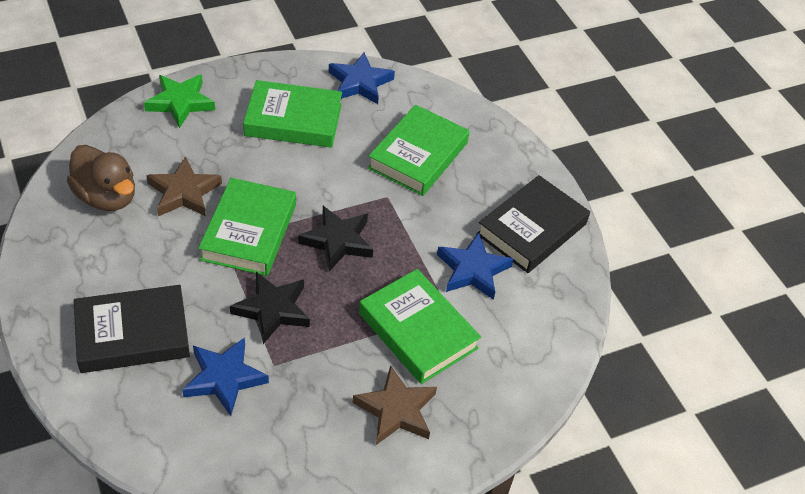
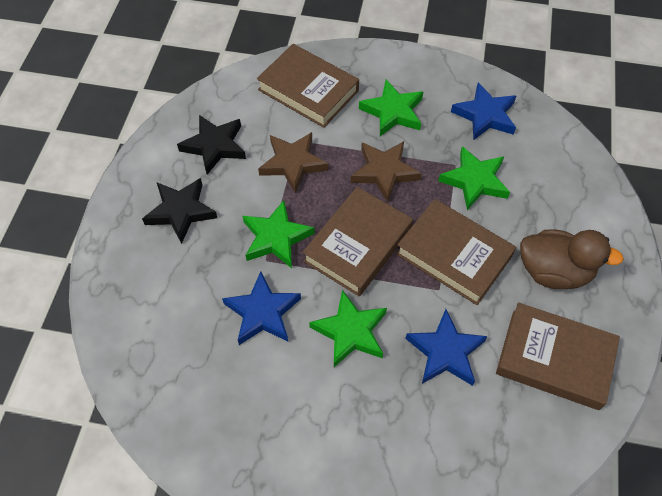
black book: 2 -> 0
brown book: 0 -> 4
green book: 4 -> 0
green star: 1 -> 4

